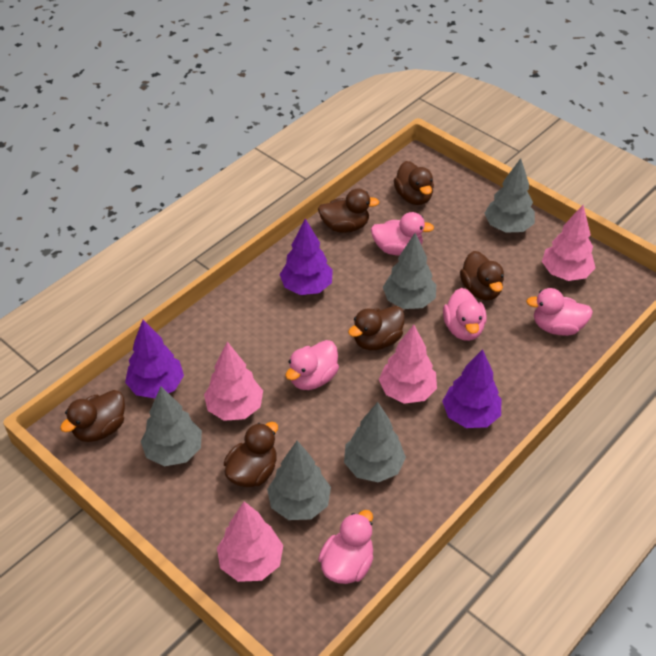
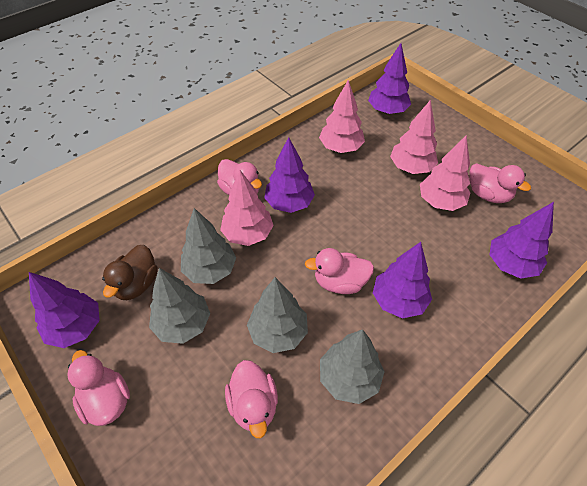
brown duck: 6 -> 1
grey tree: 5 -> 4
purple tree: 3 -> 5

